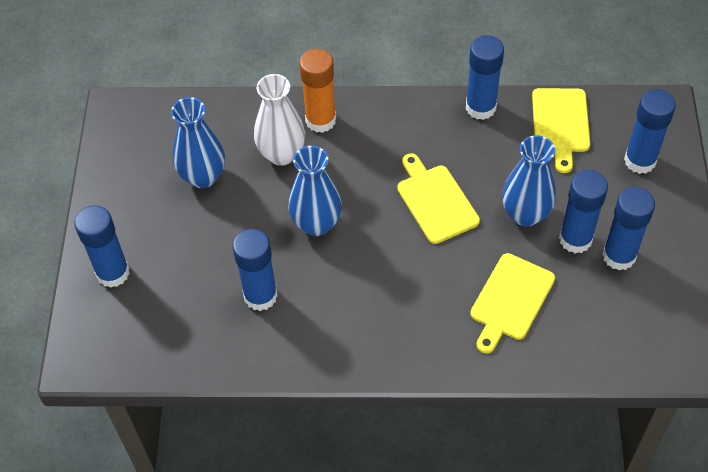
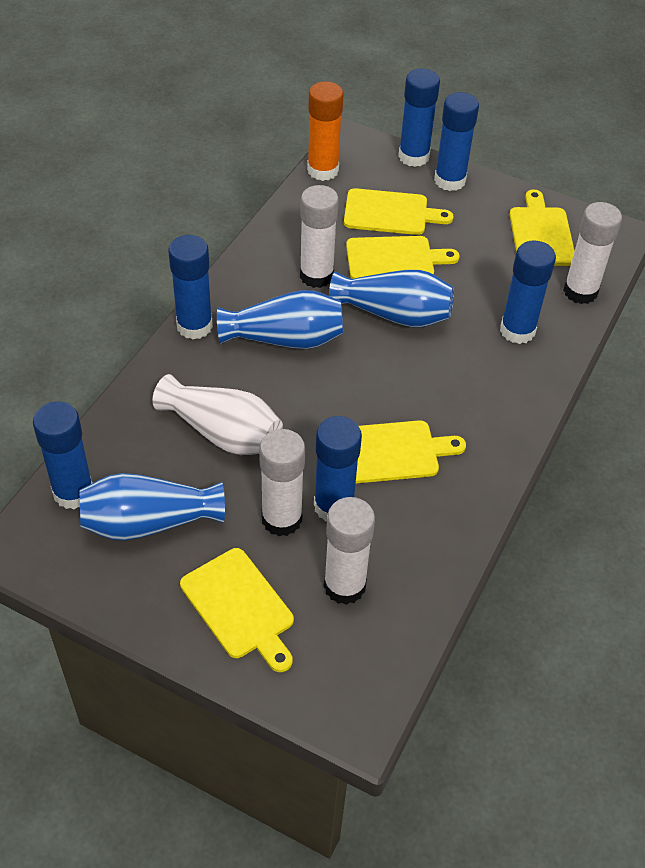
white glue stick: 0 -> 4
yellow cutting board: 3 -> 5

